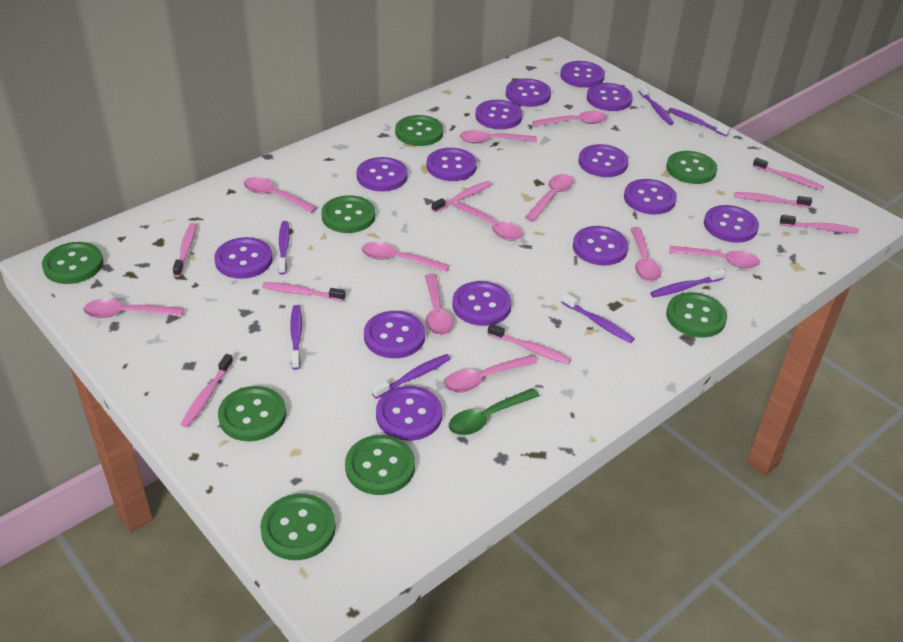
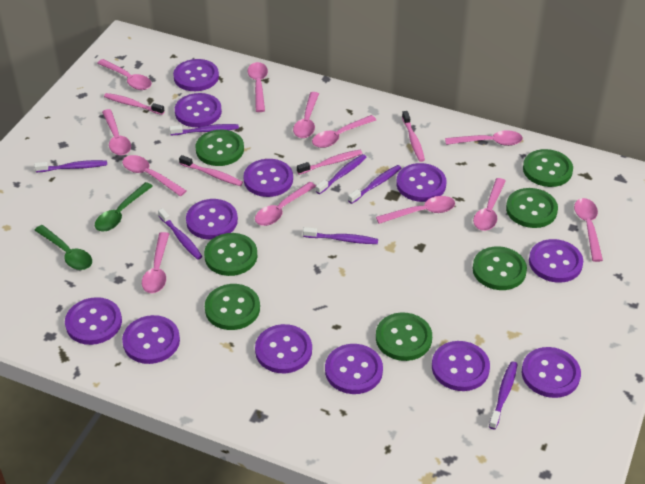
green button: 8 -> 7
green spoon: 1 -> 2
pink spoon: 11 -> 12
pink toothbrush: 8 -> 4
purple button: 14 -> 12

